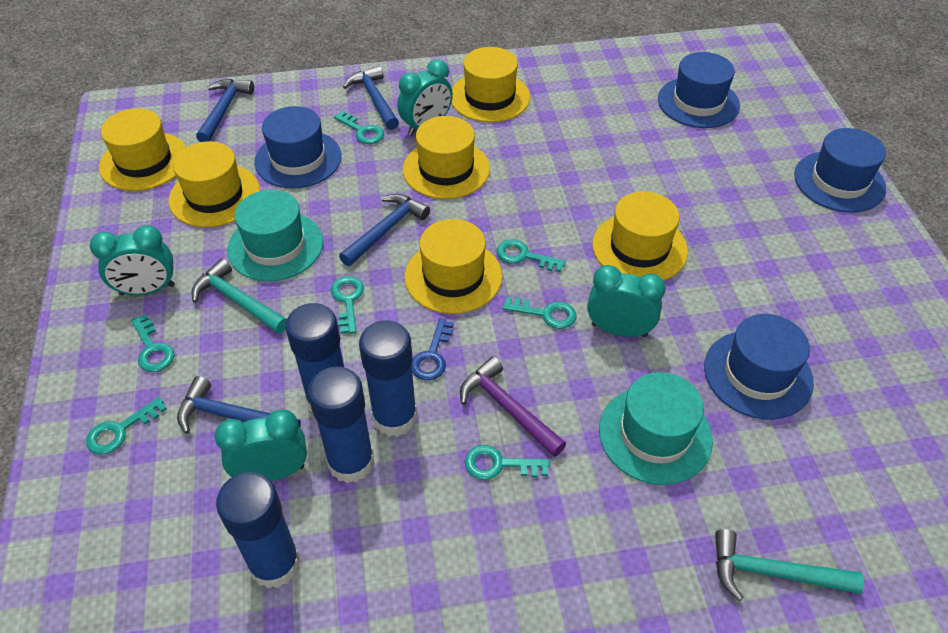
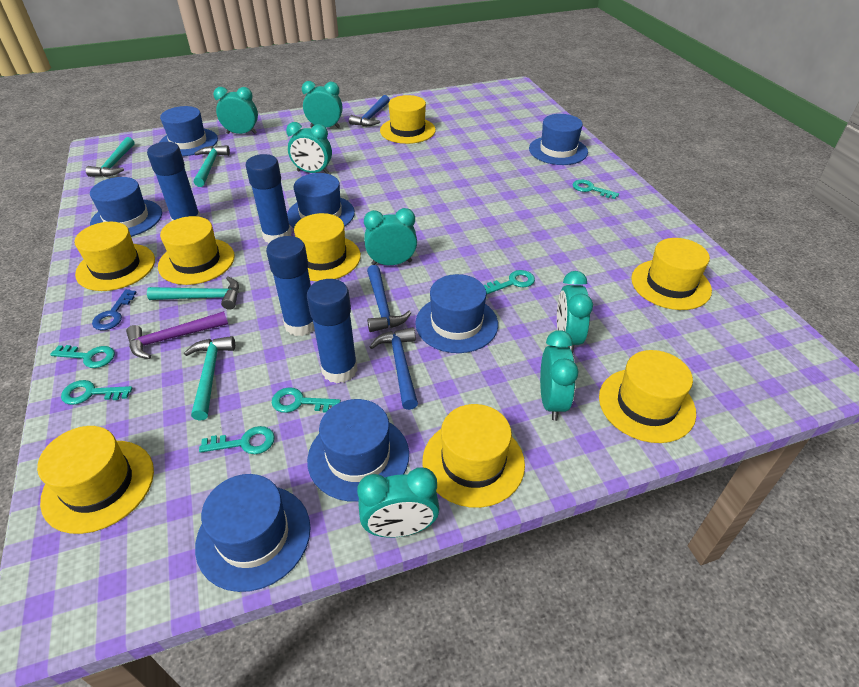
blue hammer: 4 -> 3
blue hat: 4 -> 7
turquoise clock: 4 -> 7
turquoise hammer: 2 -> 4
turquoise hat: 2 -> 0
turquoise key: 7 -> 6
yellow hat: 6 -> 8

